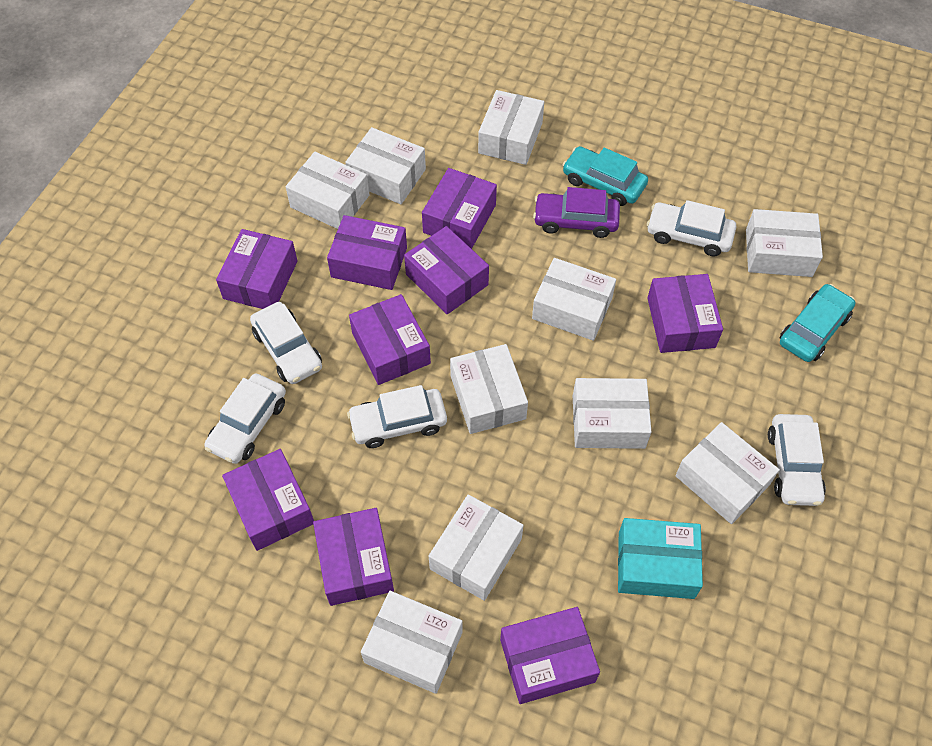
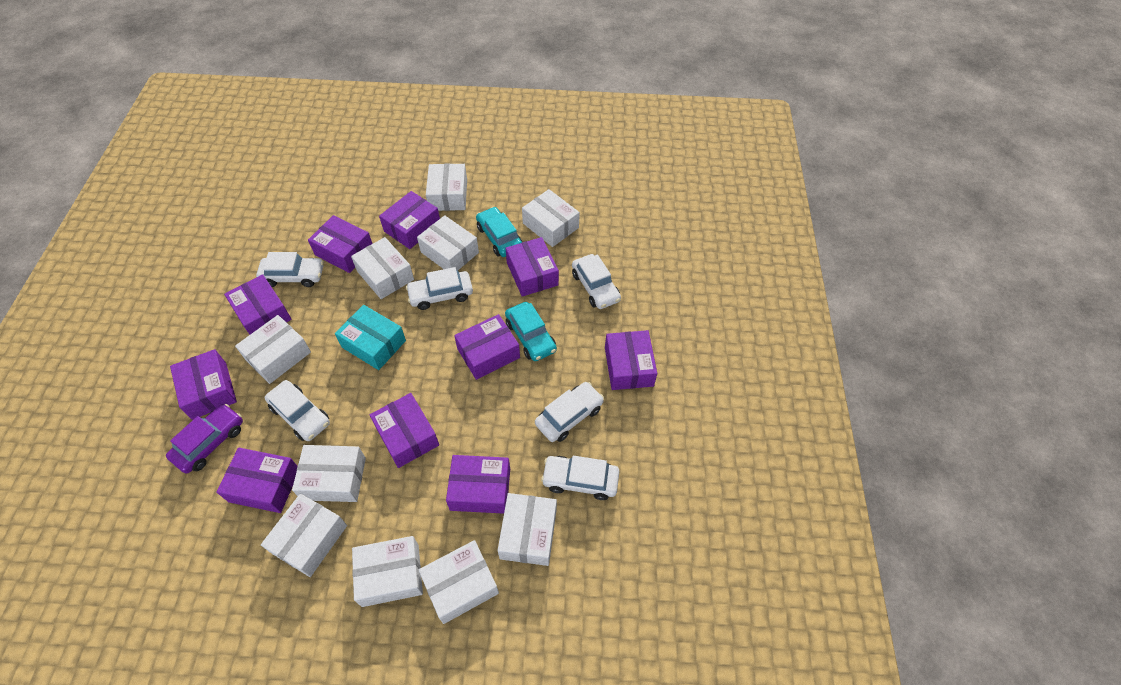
purple box: 9 -> 10
white car: 5 -> 6

